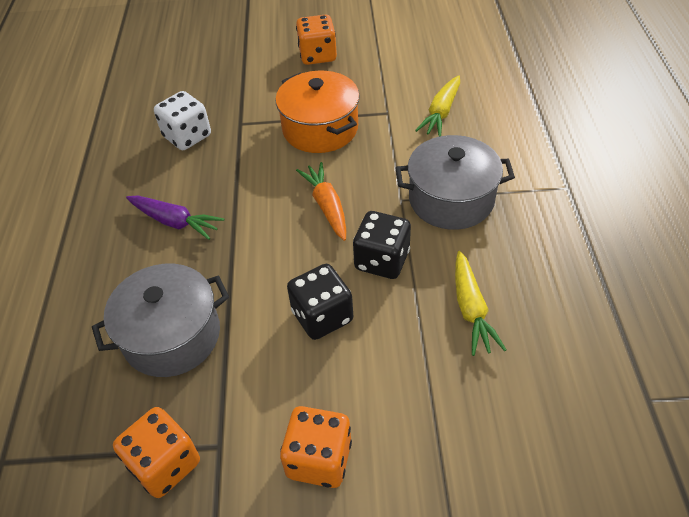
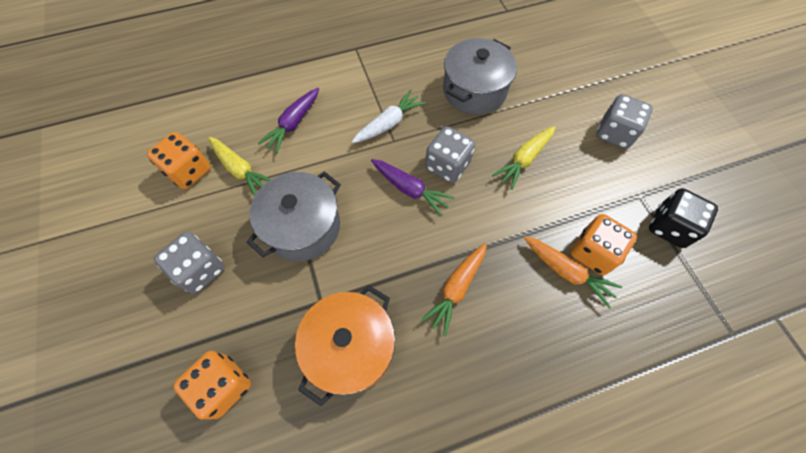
black dice: 2 -> 1
grey dice: 0 -> 3
orange carrot: 1 -> 2
purple carrot: 1 -> 2
white carrot: 0 -> 1
white dice: 1 -> 0

